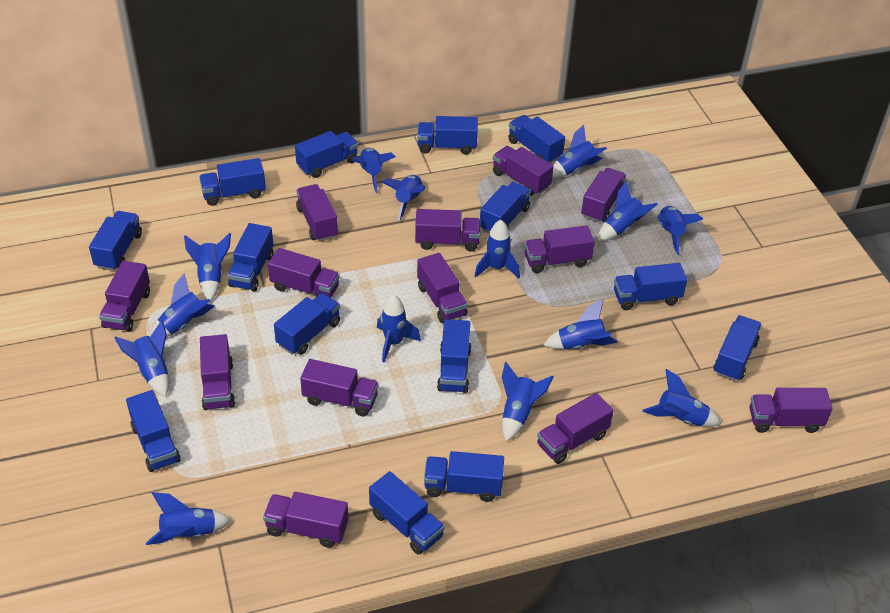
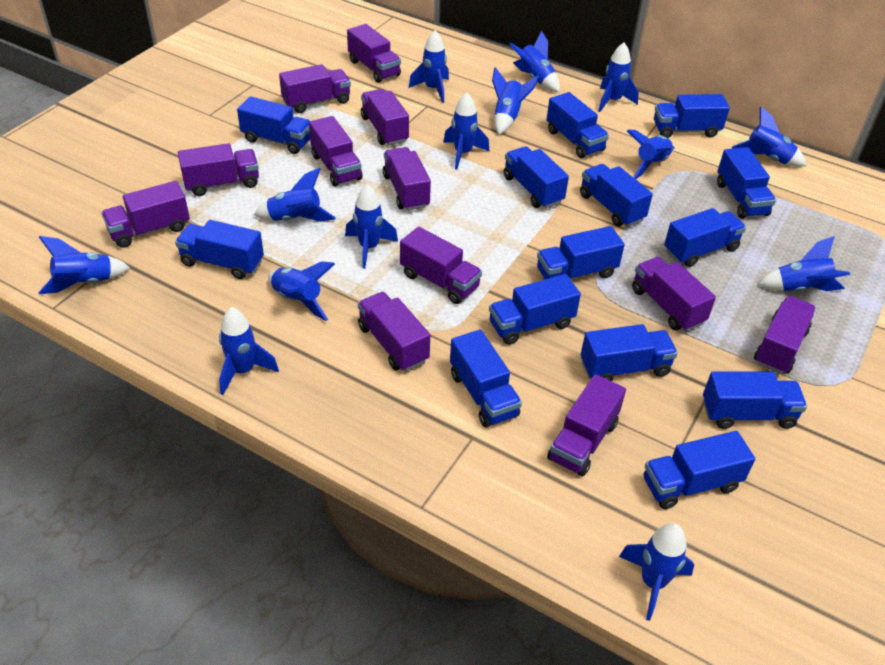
purple truck: 13 -> 12

